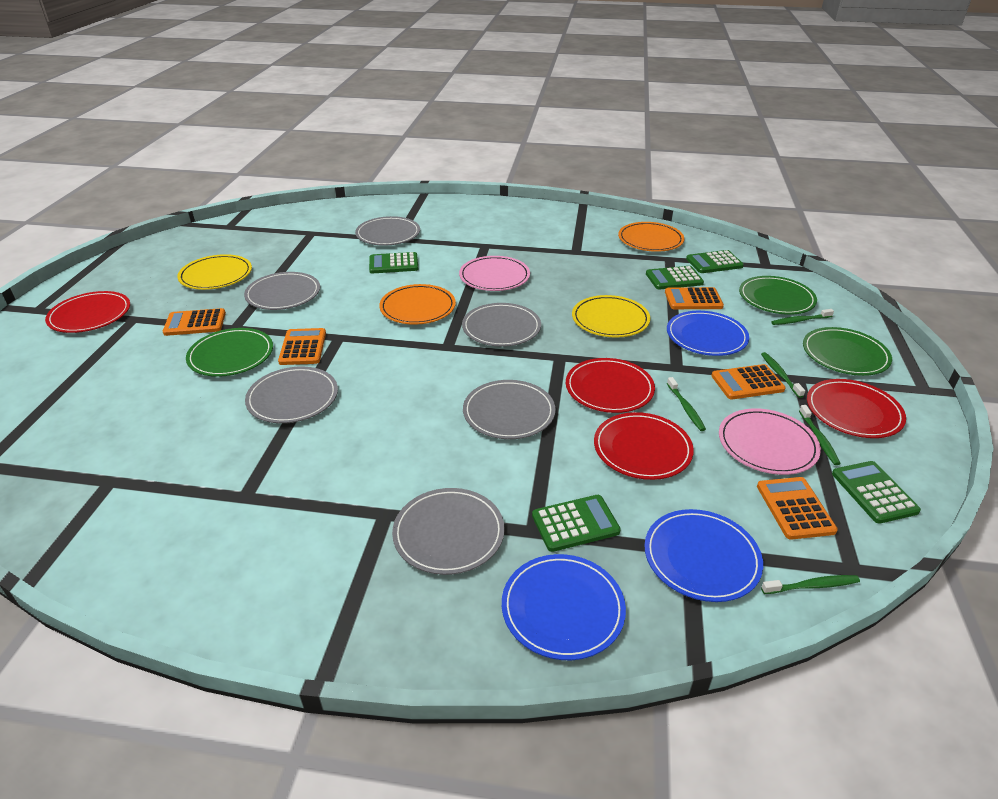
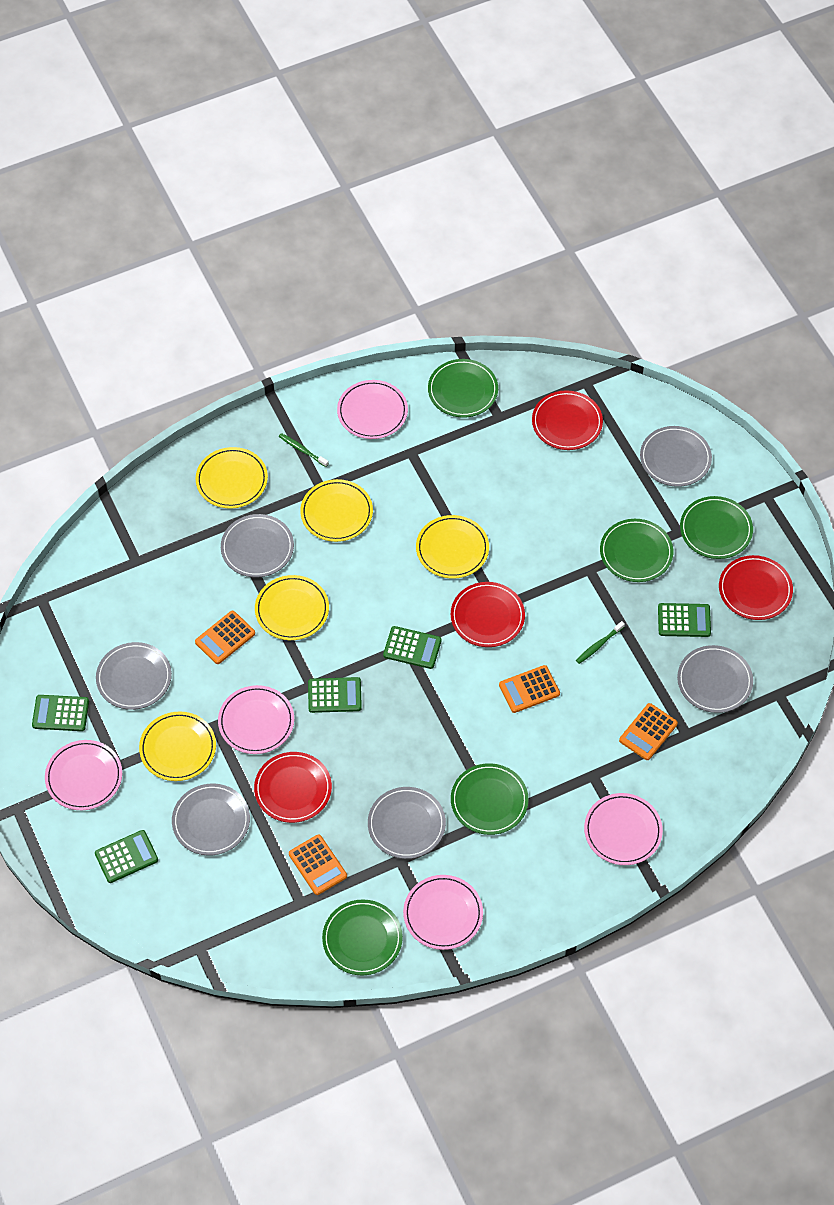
blue plate: 3 -> 0
green plate: 3 -> 5
green toothbrush: 5 -> 2
orange calculator: 5 -> 4
orange plate: 2 -> 0
pink plate: 2 -> 5
yellow plate: 2 -> 5

